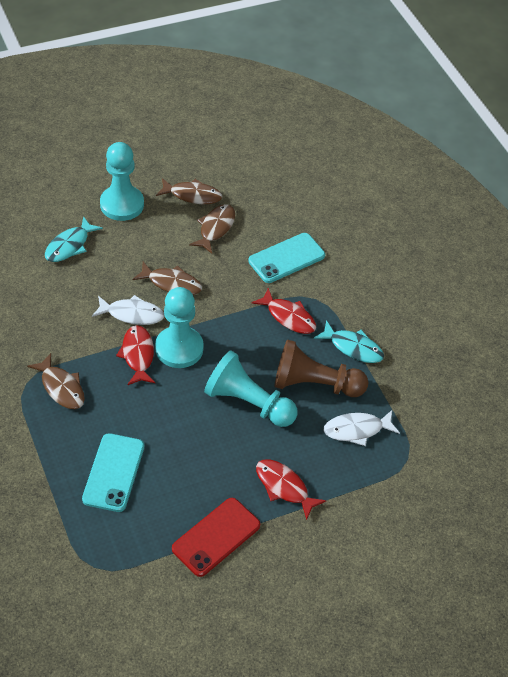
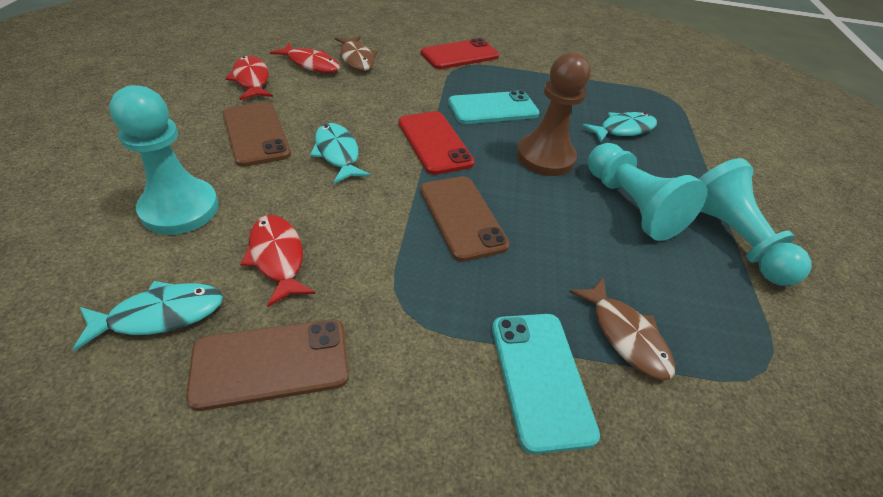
brown fish: 4 -> 2
brown phone: 0 -> 3
red phone: 1 -> 2
turquoise fish: 2 -> 3
white fish: 2 -> 0

